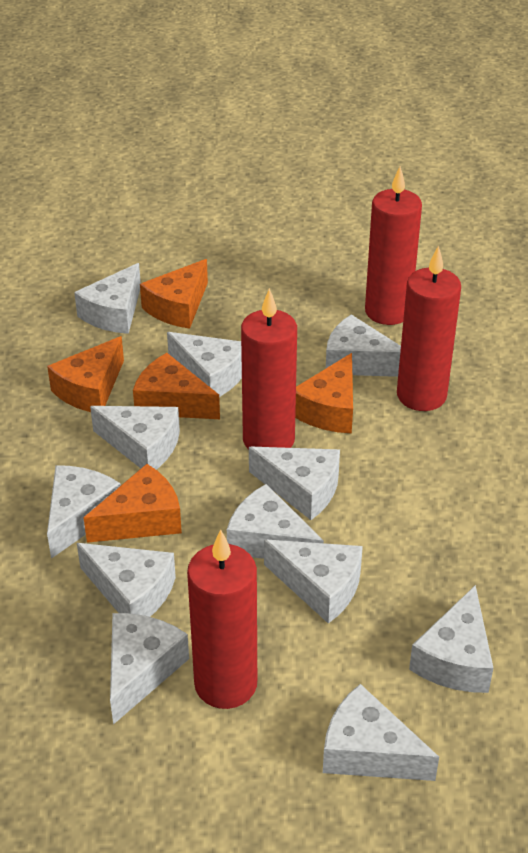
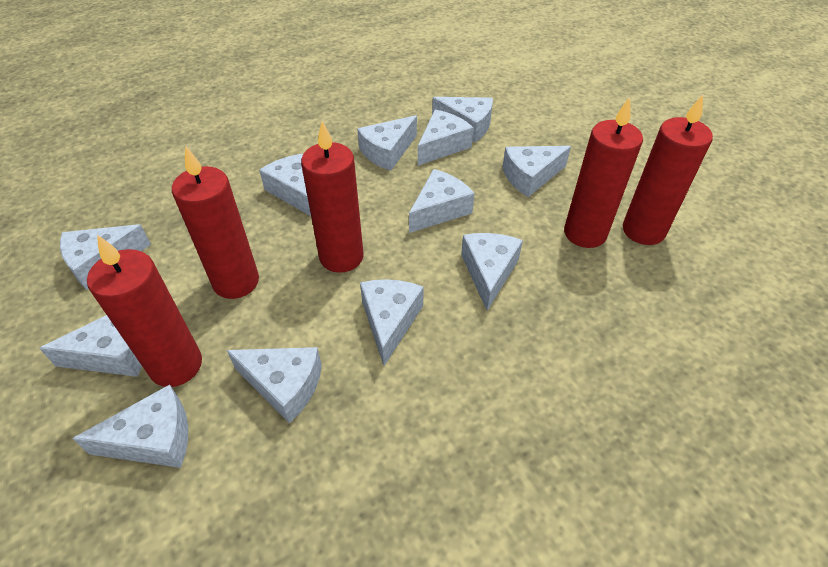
orange cheese: 5 -> 0
red candle: 4 -> 5

